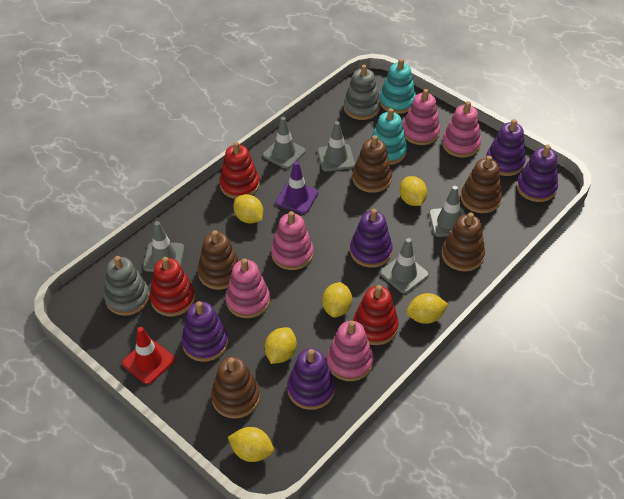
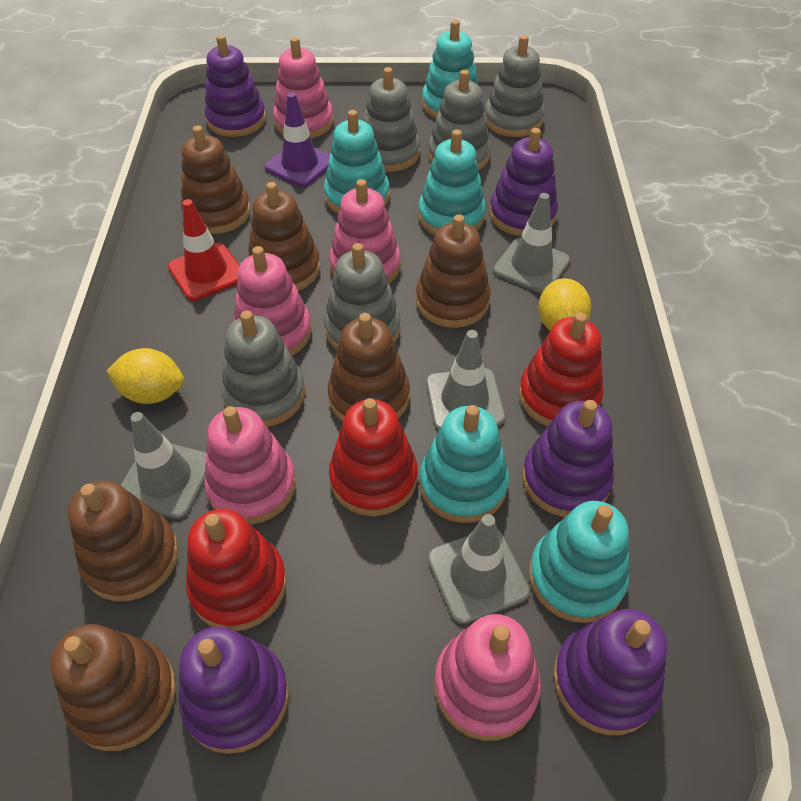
brown stacking toy: 5 -> 6
grey stacking toy: 2 -> 5
grey traffic cone: 5 -> 4
turquoise stacking toy: 2 -> 5
yellow lemon: 6 -> 2

